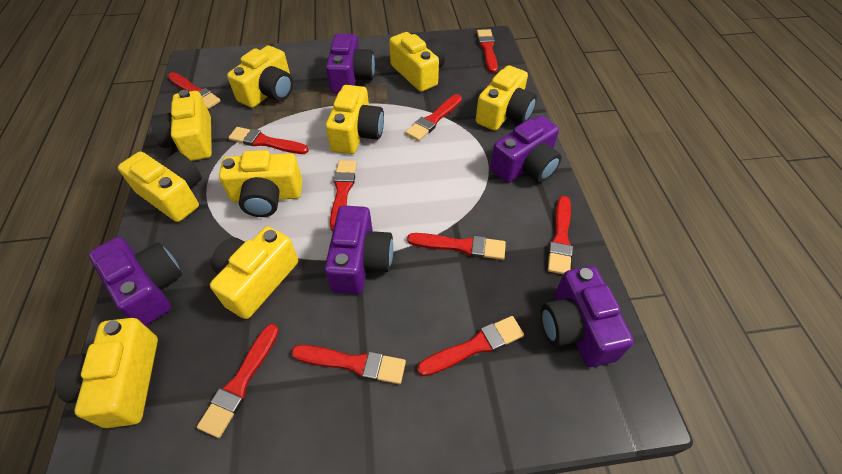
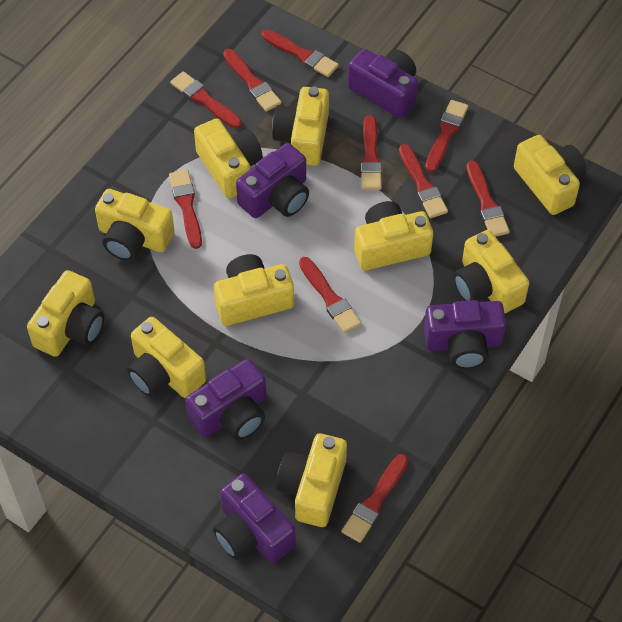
yellow camera: 9 -> 10

